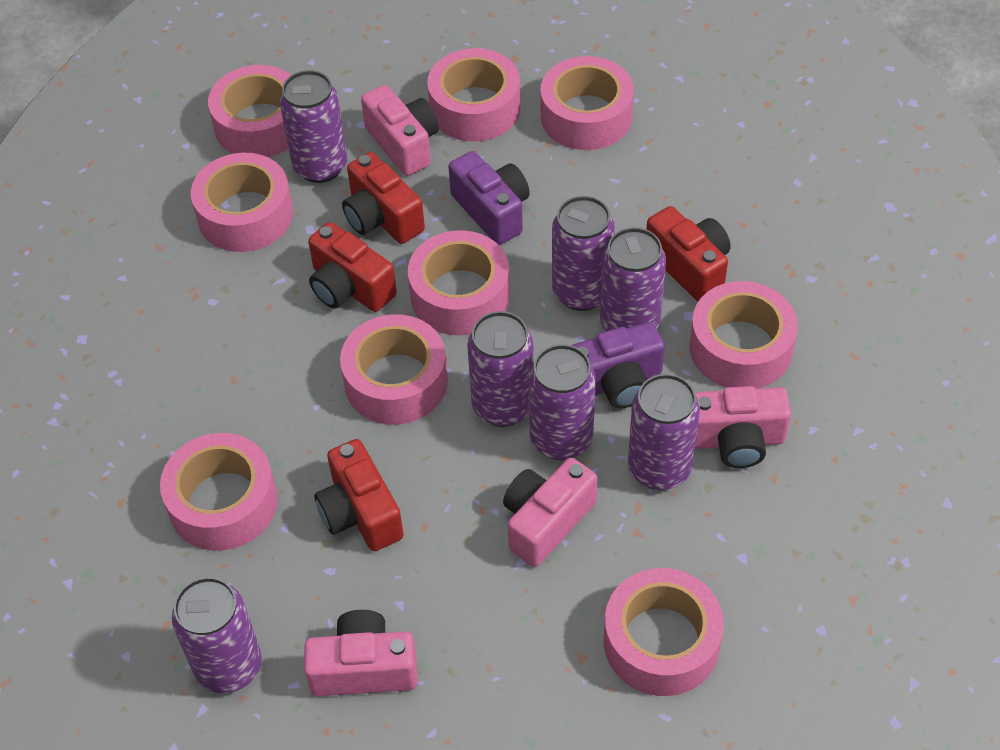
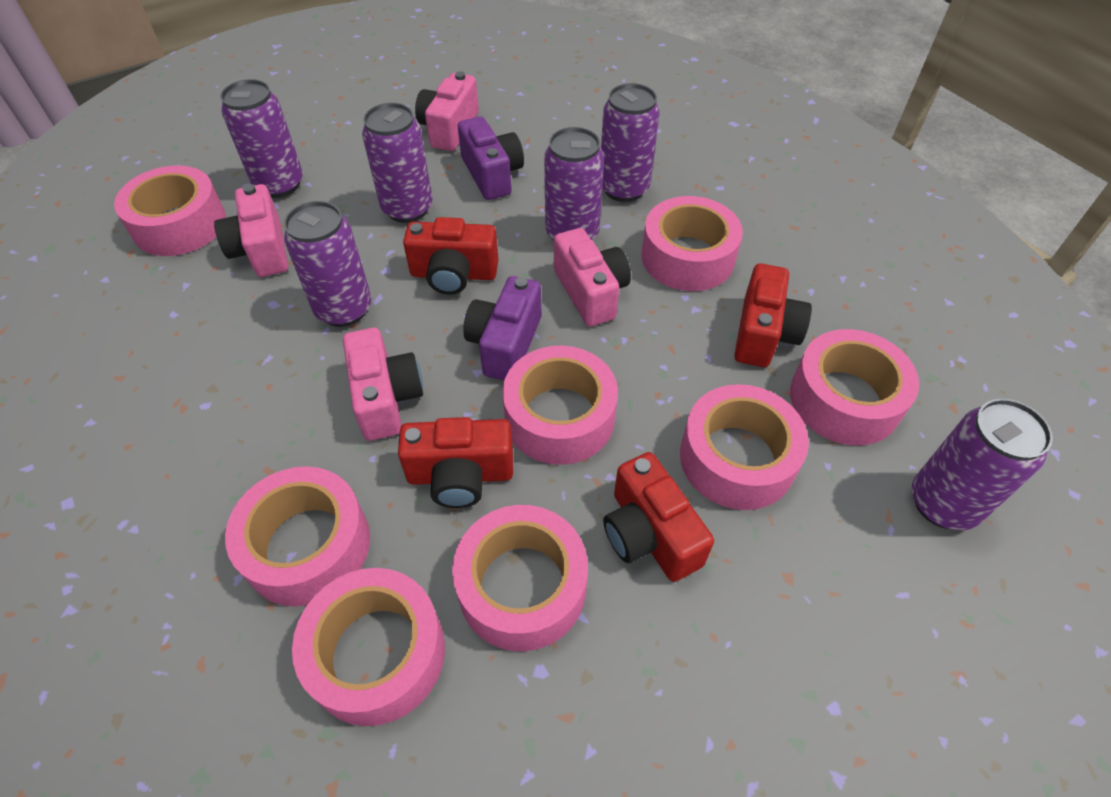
pink tape: 9 -> 8
purple can: 7 -> 6

